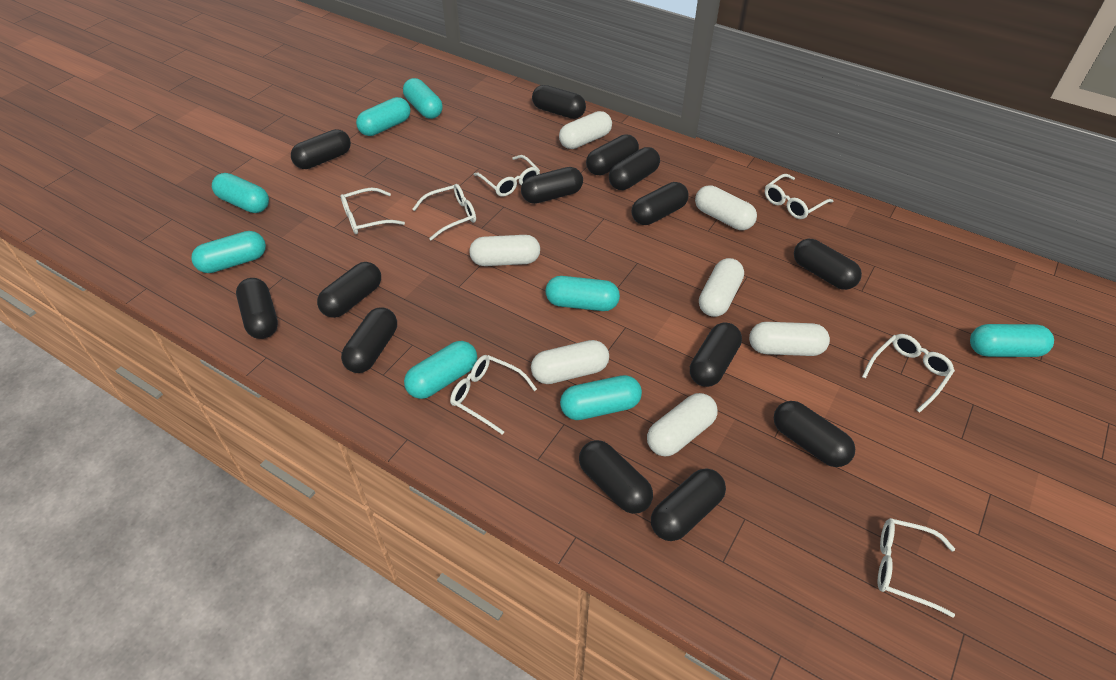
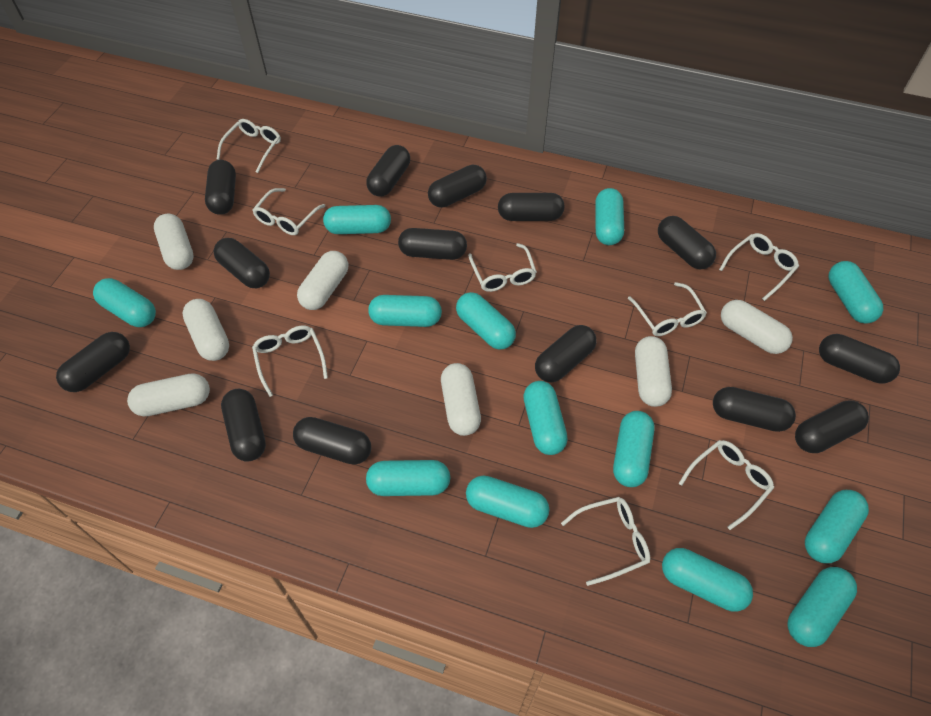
turquoise capsule: 8 -> 13
white glasses: 7 -> 8

